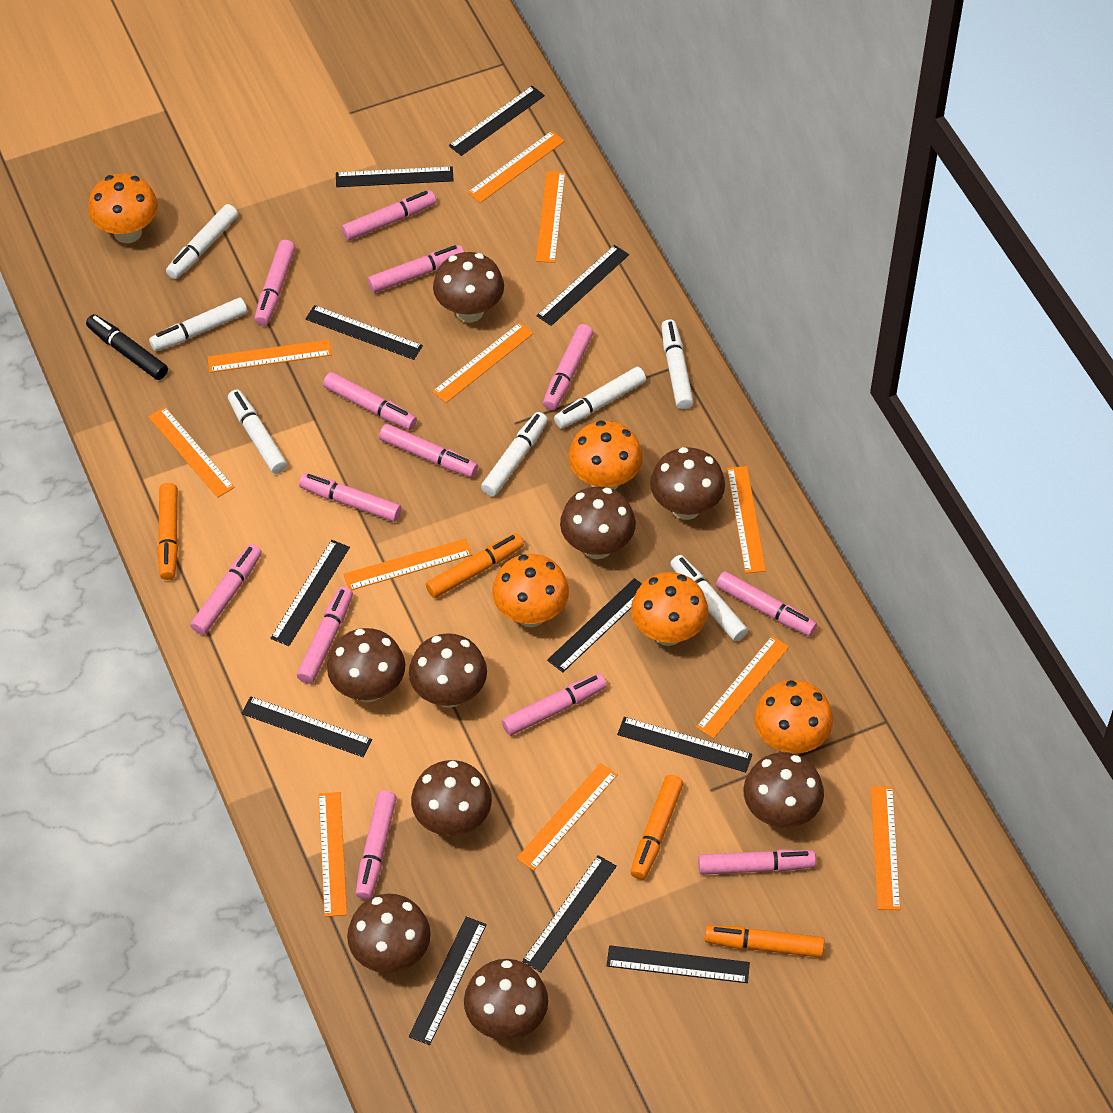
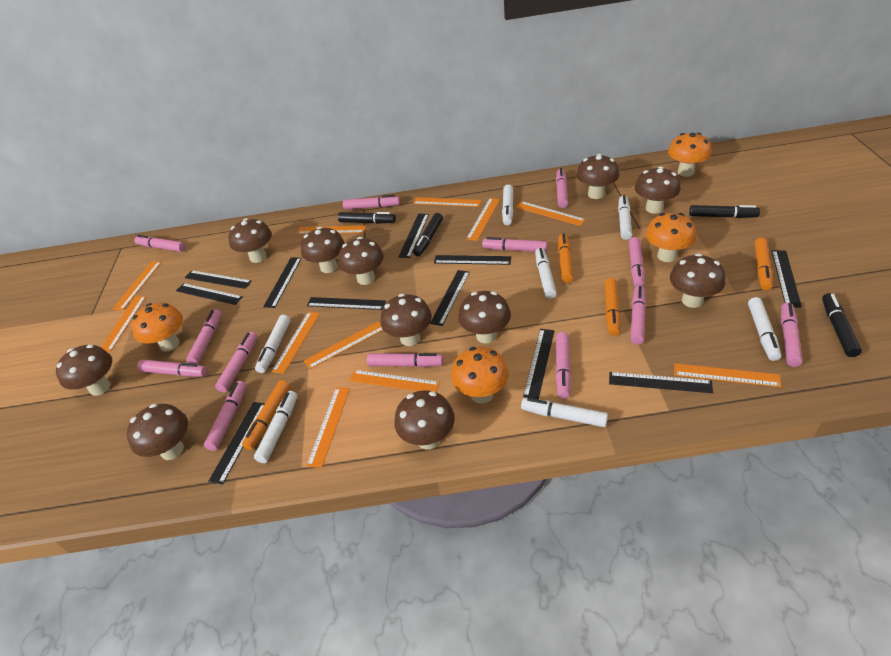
black marker: 1 -> 4
brown mushroom: 9 -> 11
orange mushroom: 5 -> 4

